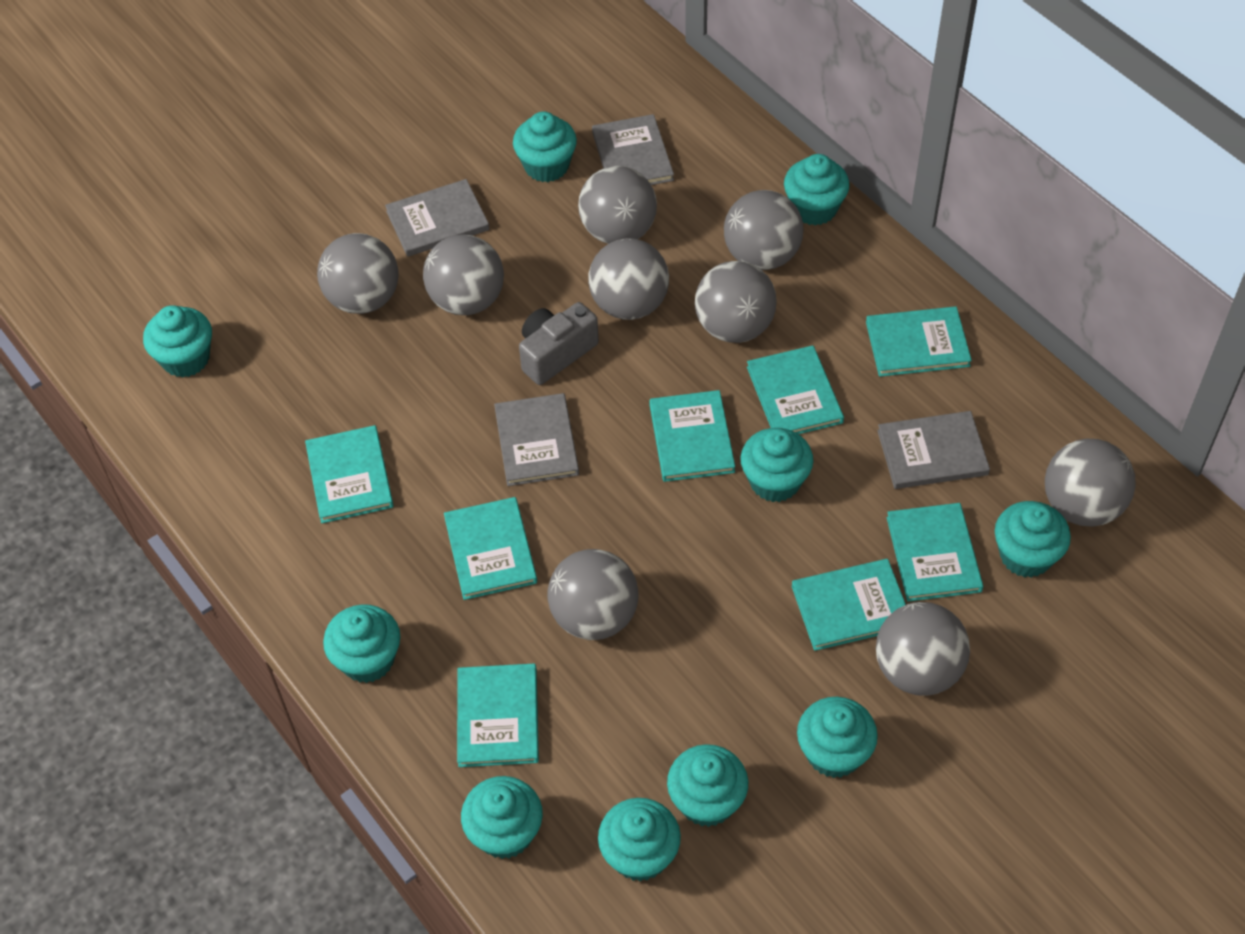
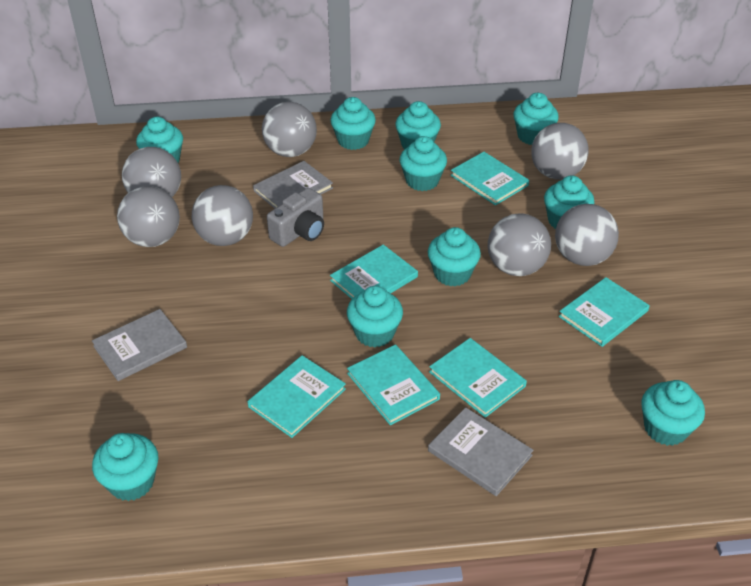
grey ball: 9 -> 7
grey book: 4 -> 3
turquoise book: 8 -> 6

